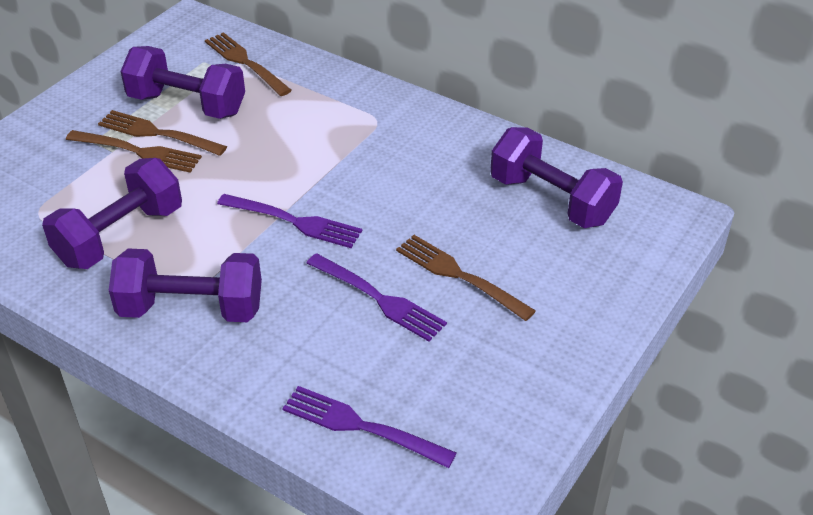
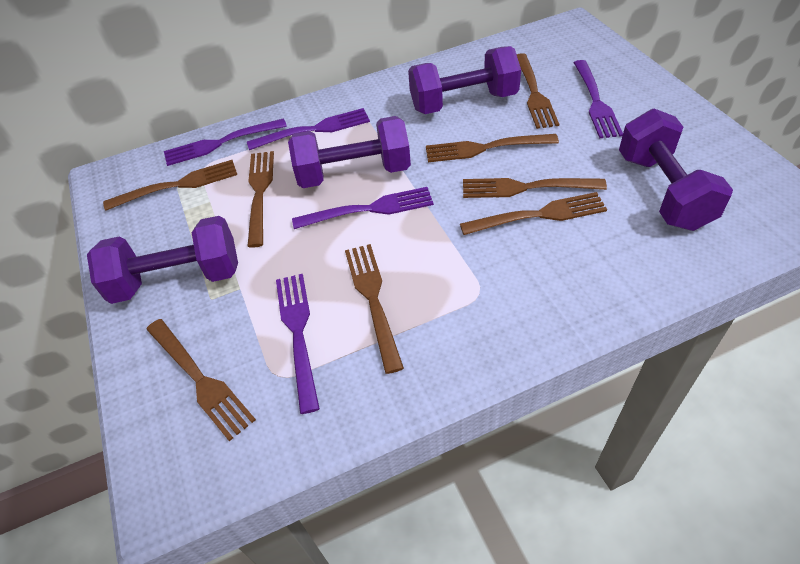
brown fork: 4 -> 8
purple fork: 3 -> 5

